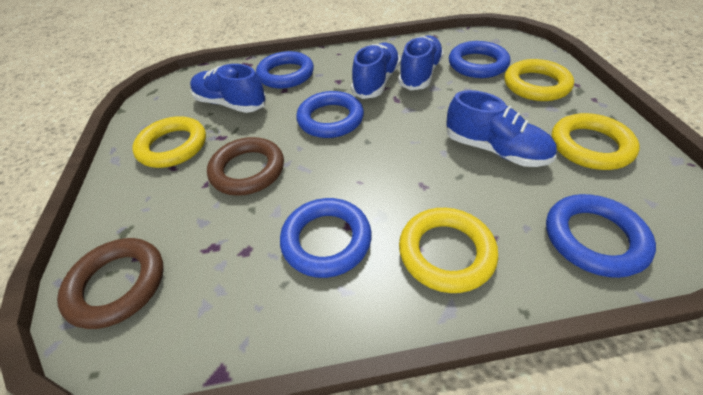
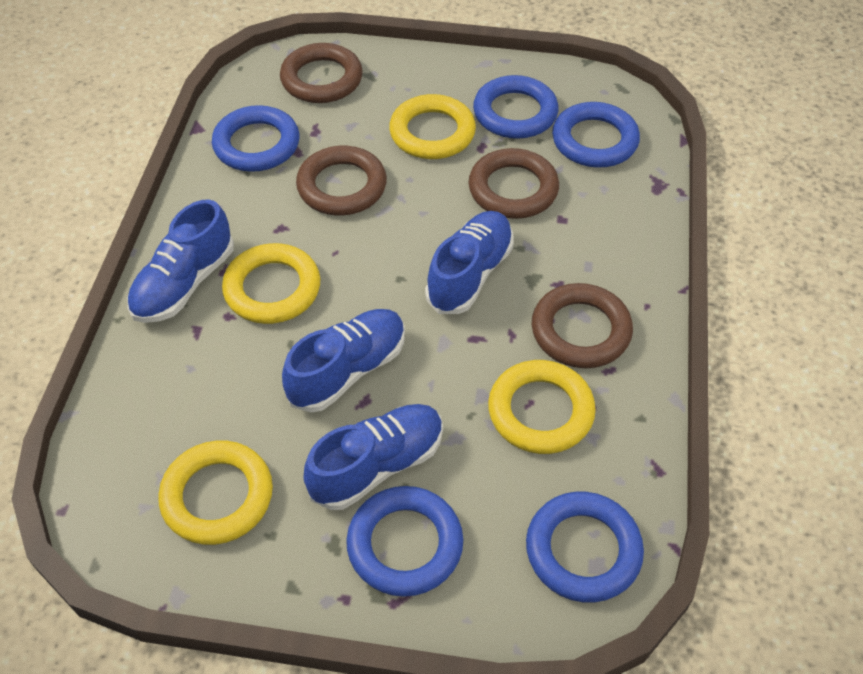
brown ring: 2 -> 4

